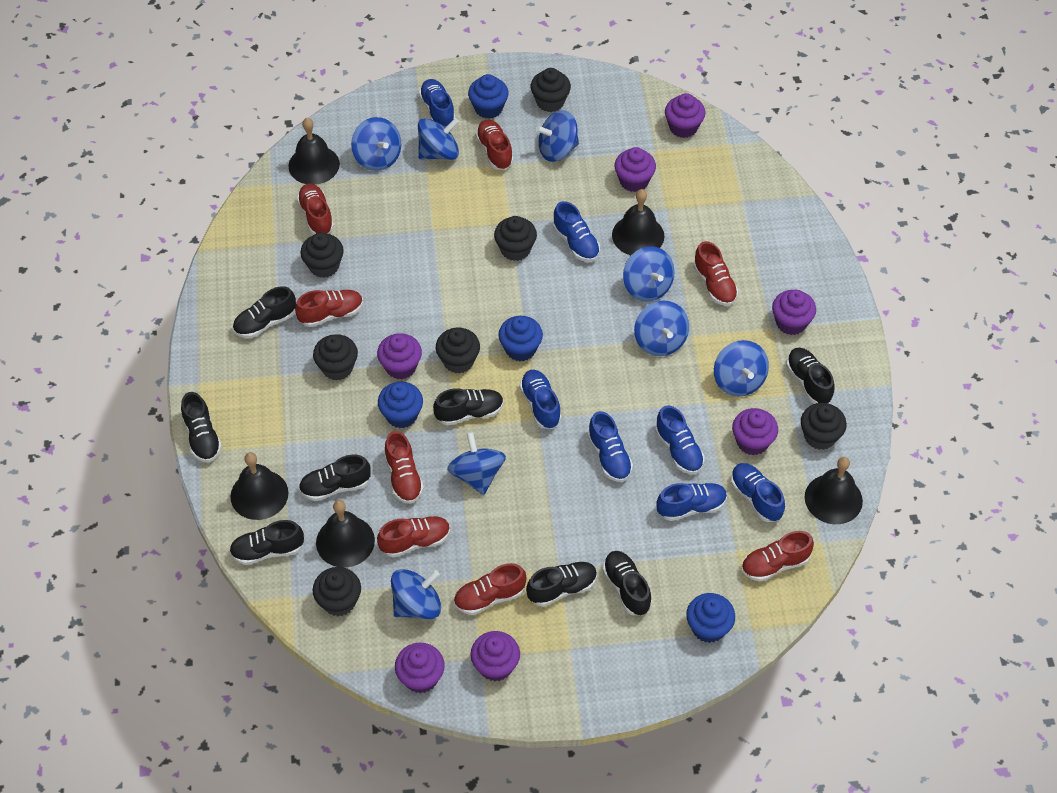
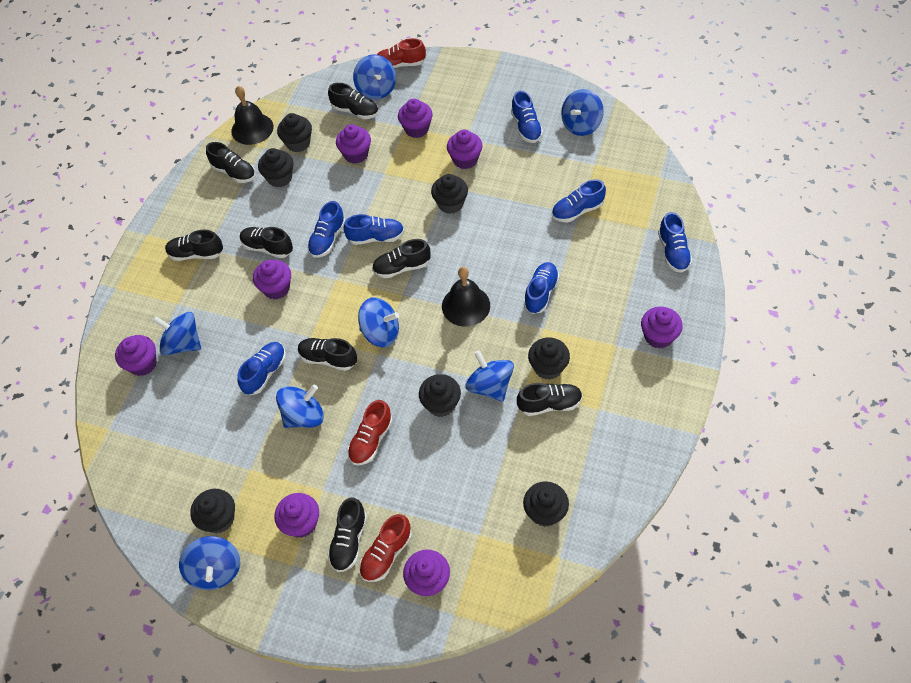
black bell: 5 -> 2
blue cupcake: 4 -> 0
blue spinning top: 8 -> 7
purple cupcake: 7 -> 8
red shoe: 8 -> 3

